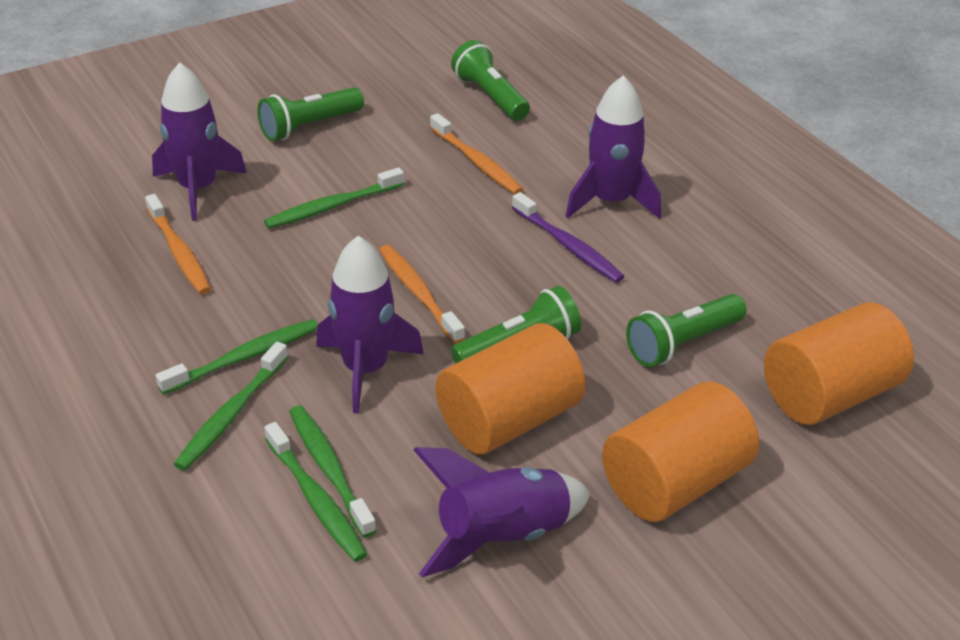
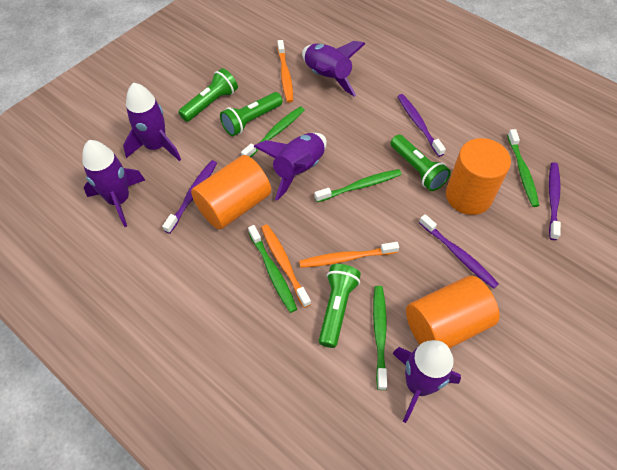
purple rocket: 4 -> 5
purple toothbrush: 1 -> 4

